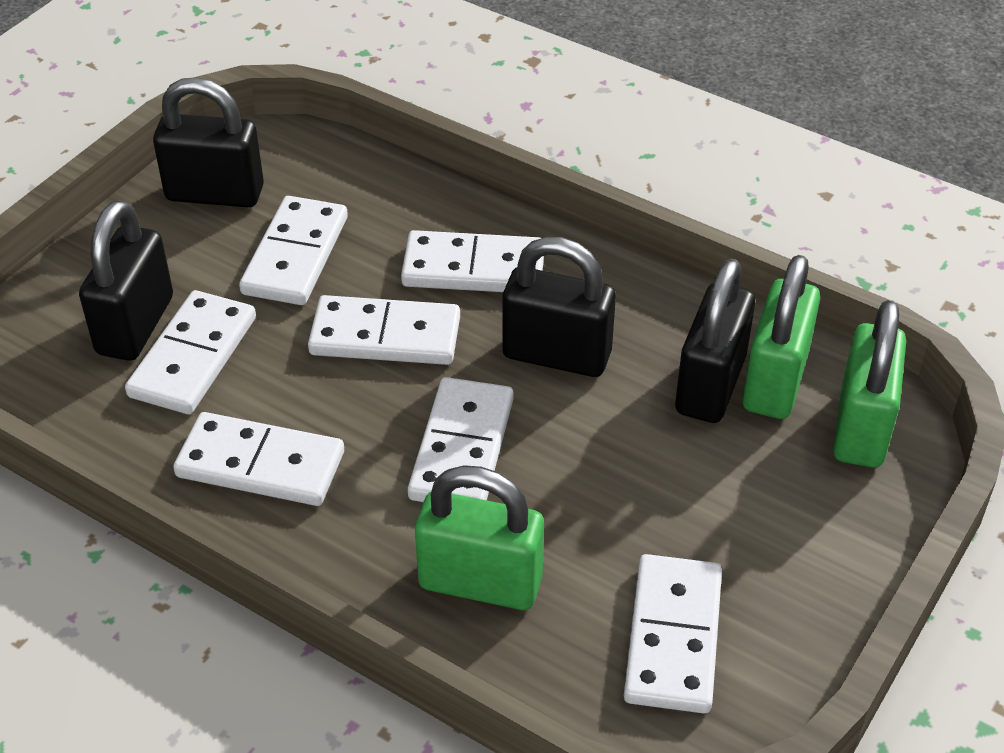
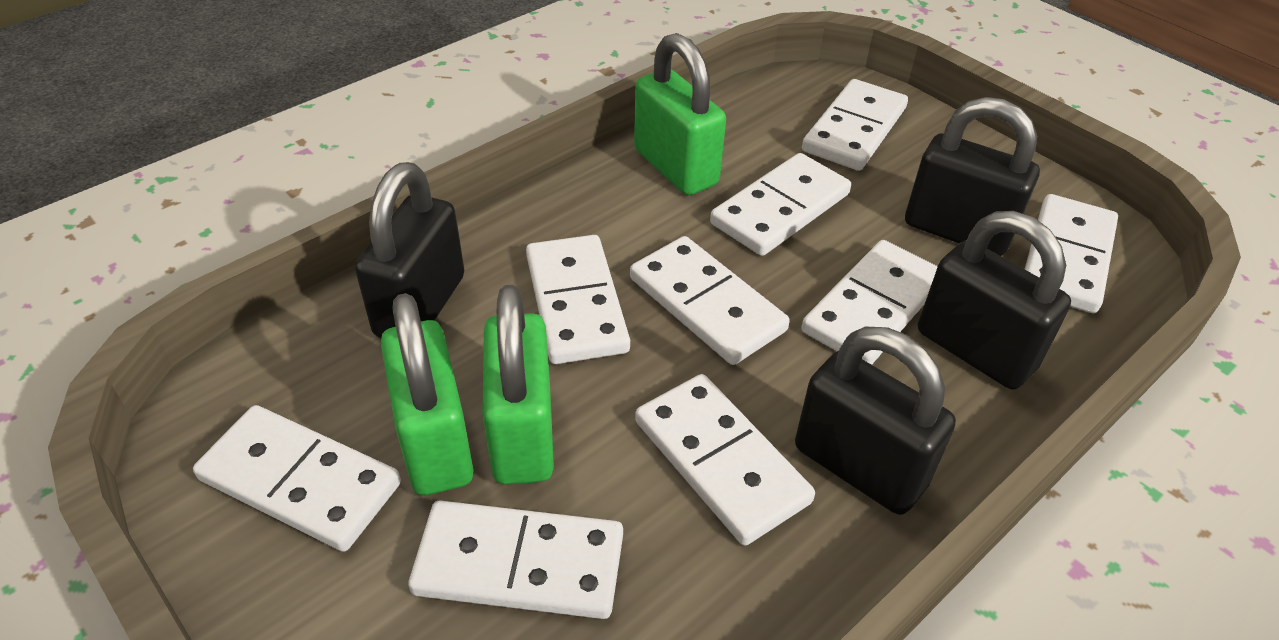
white domino: 7 -> 9

